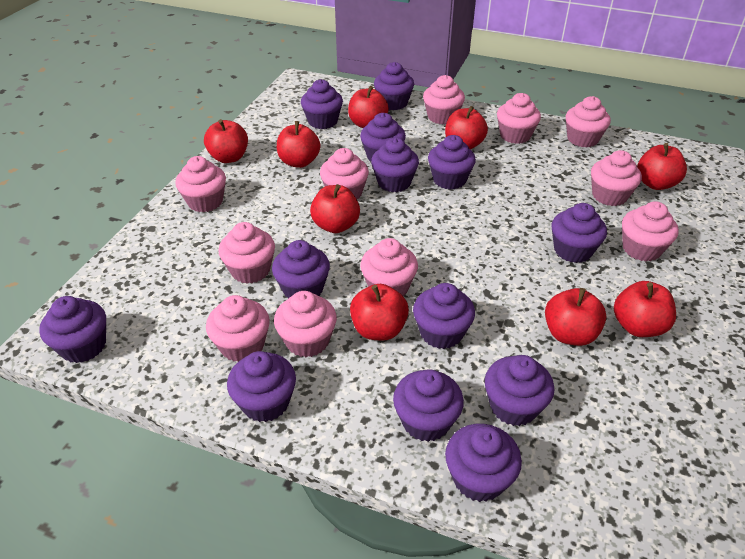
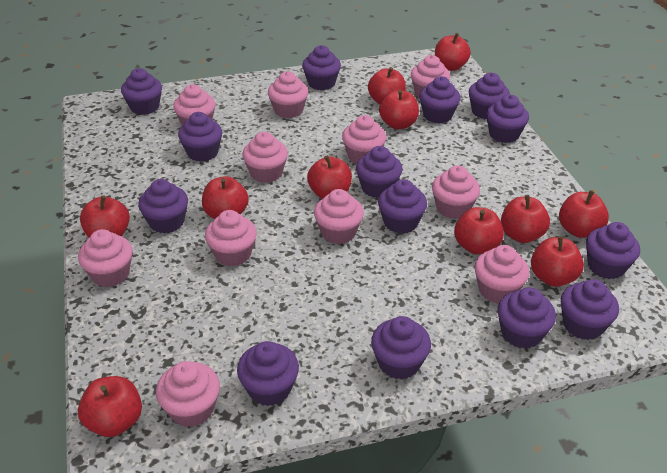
purple cupcake: 13 -> 14
red apple: 9 -> 11

